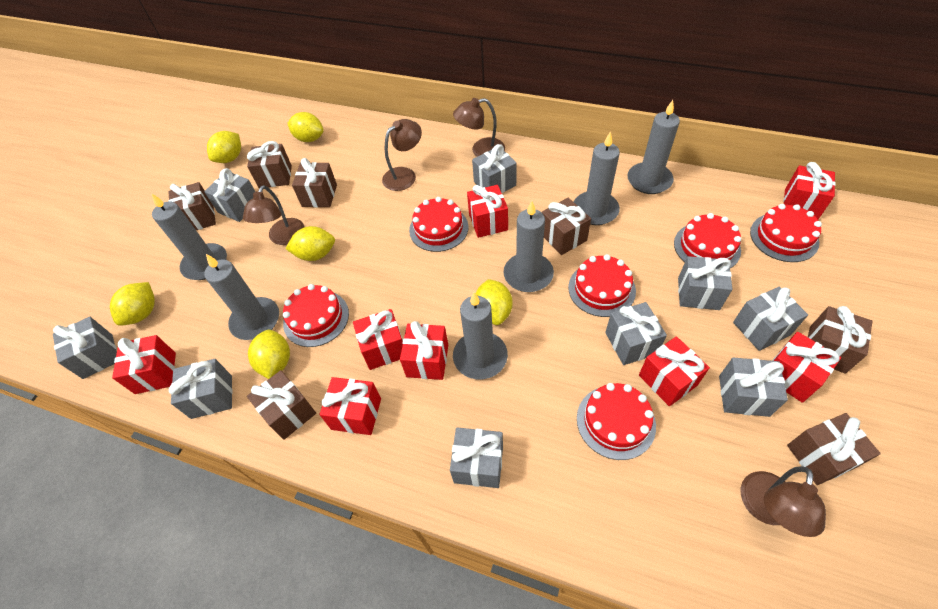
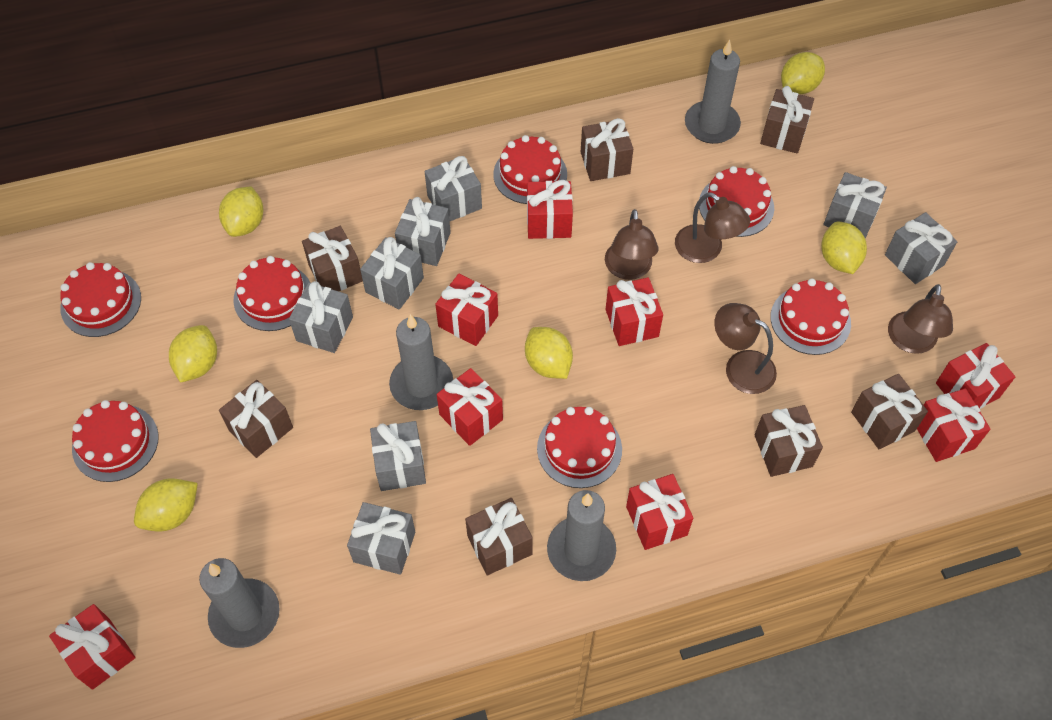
grey candle: 6 -> 4
grey gift: 9 -> 8
red cake: 6 -> 7

